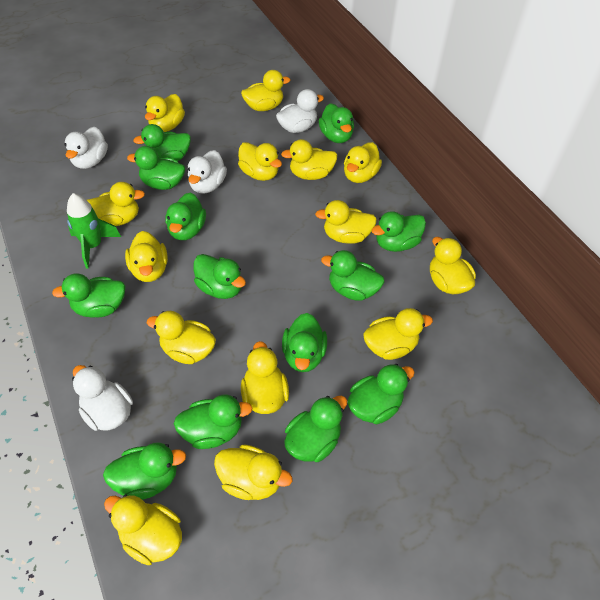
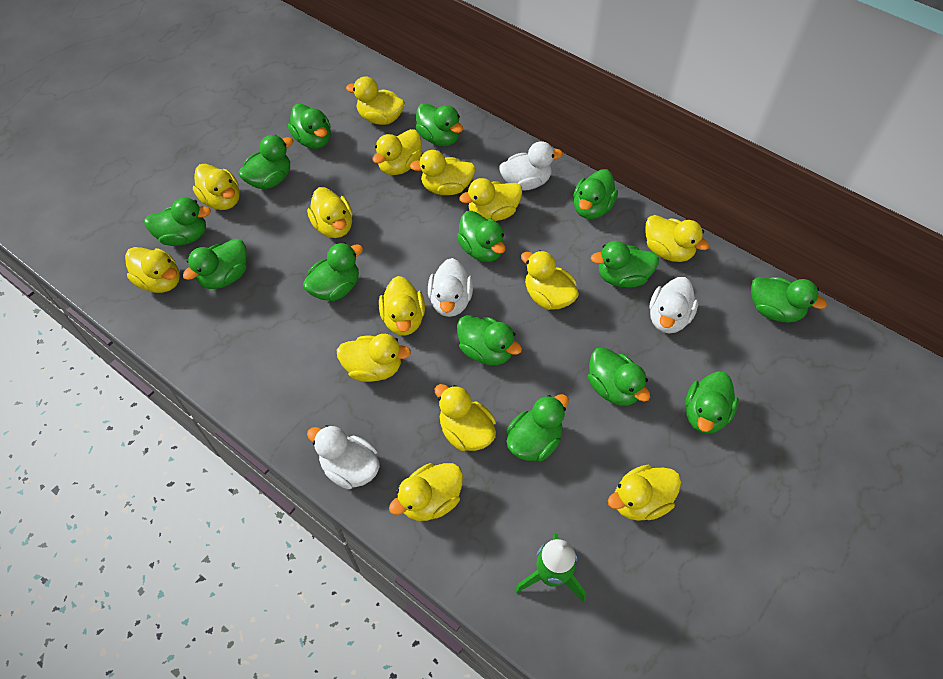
green duck: 13 -> 14

